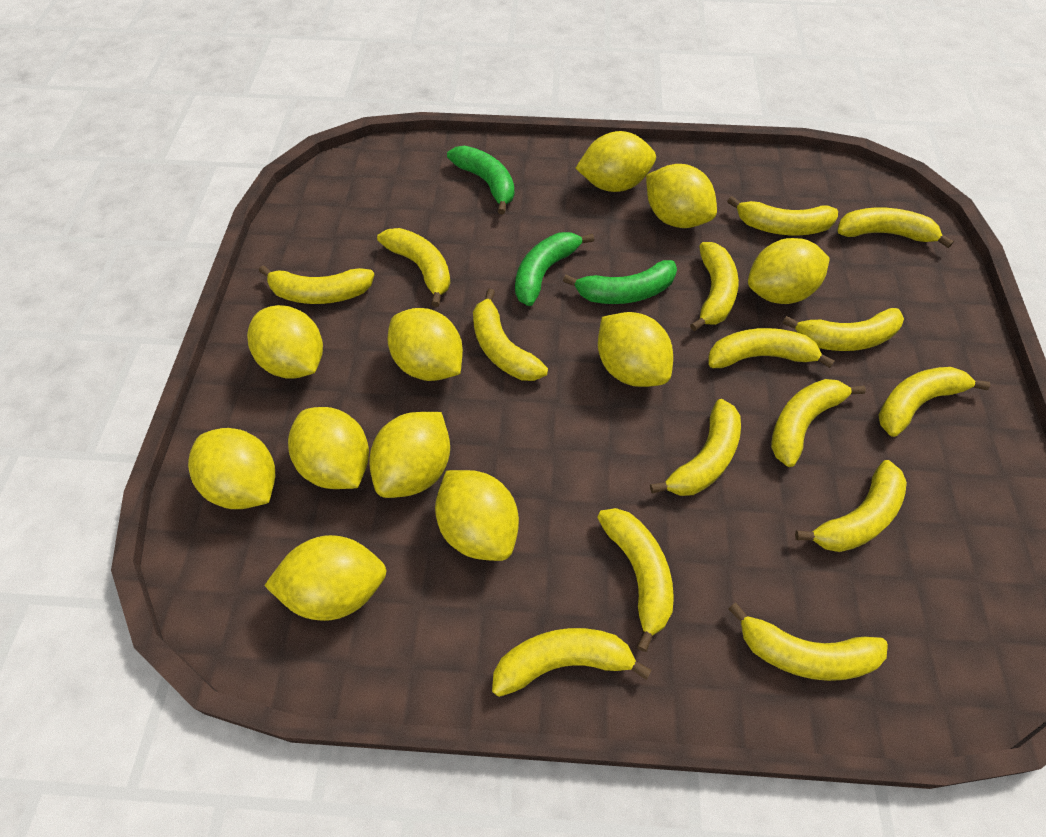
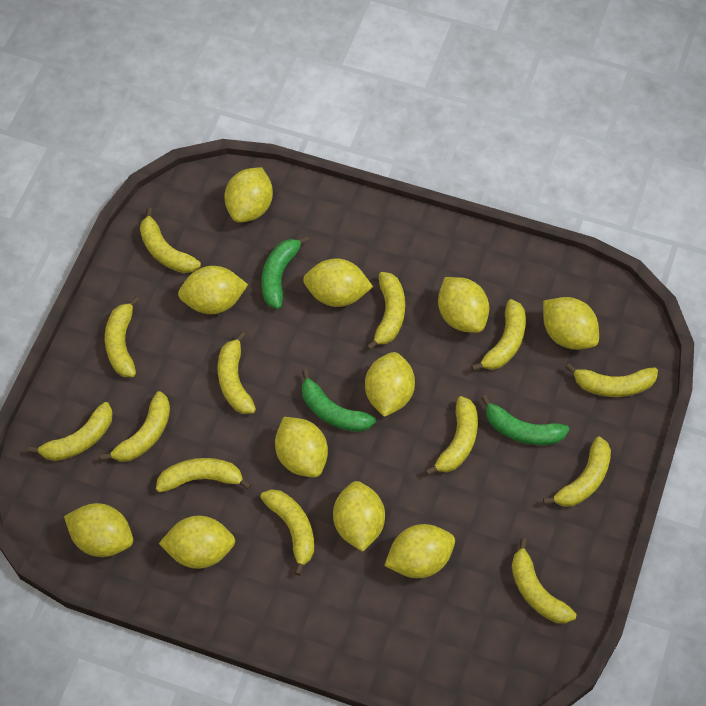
yellow banana: 15 -> 13

